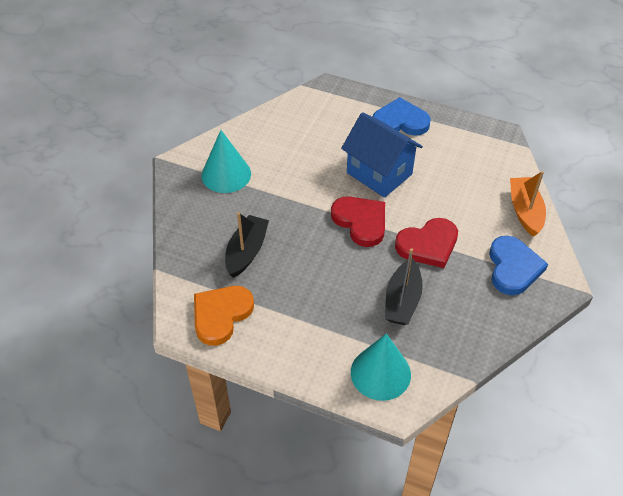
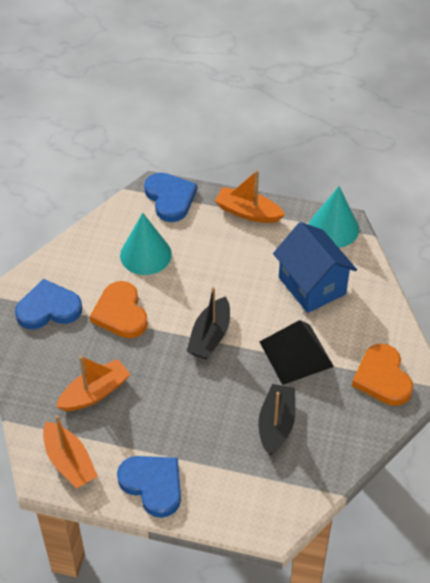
black pyramid: 0 -> 1
blue heart: 2 -> 3
orange boat: 1 -> 3
orange heart: 1 -> 2
red heart: 2 -> 0

